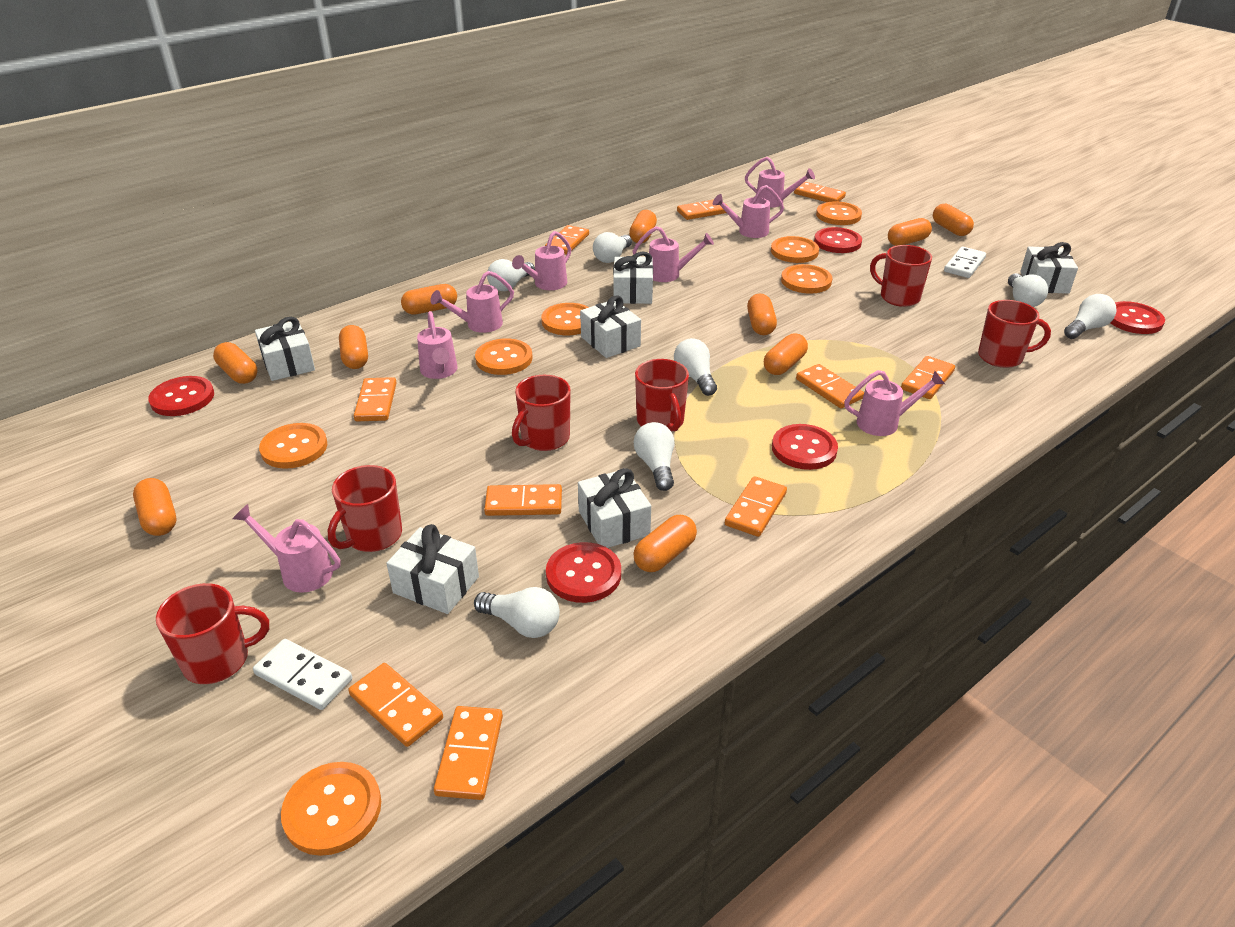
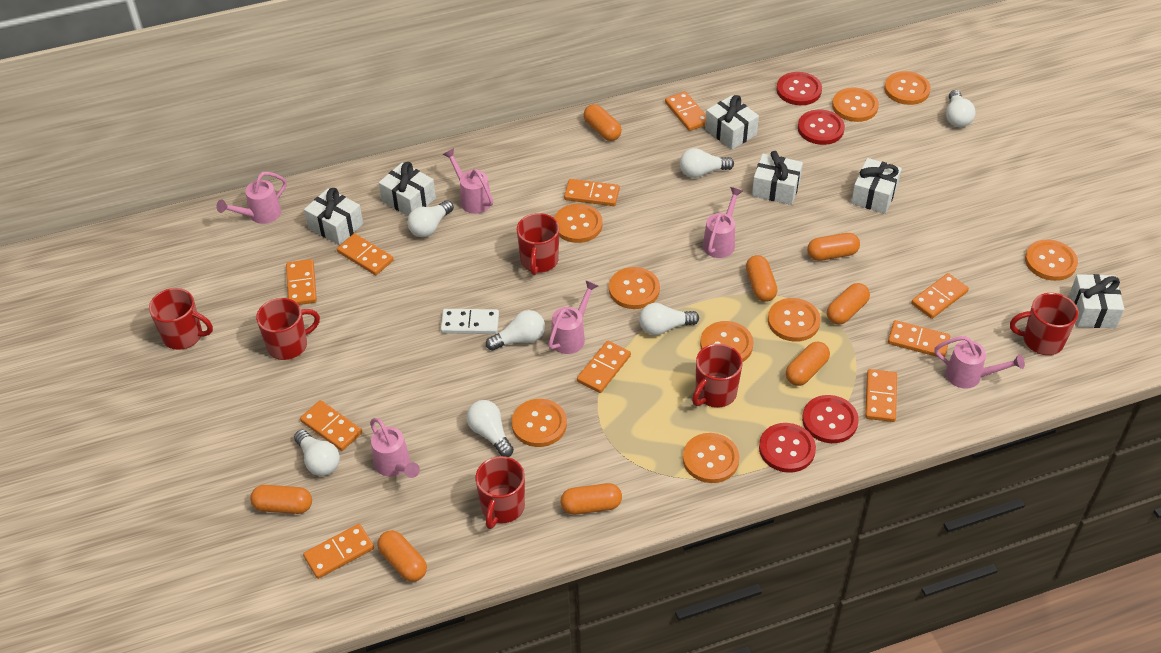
orange button: 7 -> 9
orange capsule: 10 -> 8
pink watering can: 8 -> 6
red button: 5 -> 4
white domino: 2 -> 1

